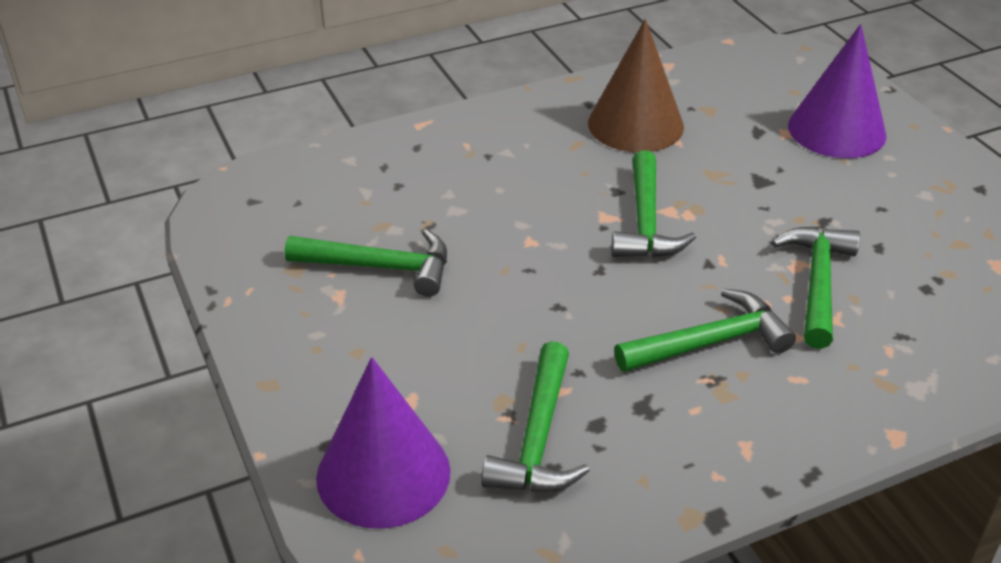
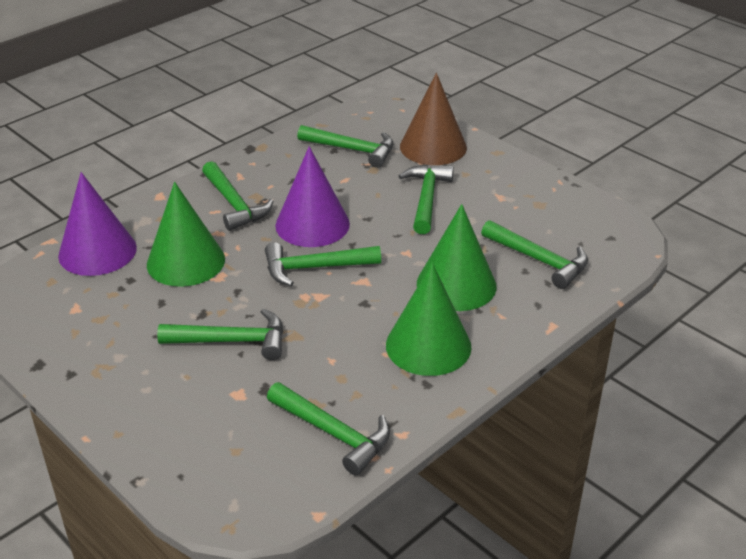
green cone: 0 -> 3
green hammer: 5 -> 7

